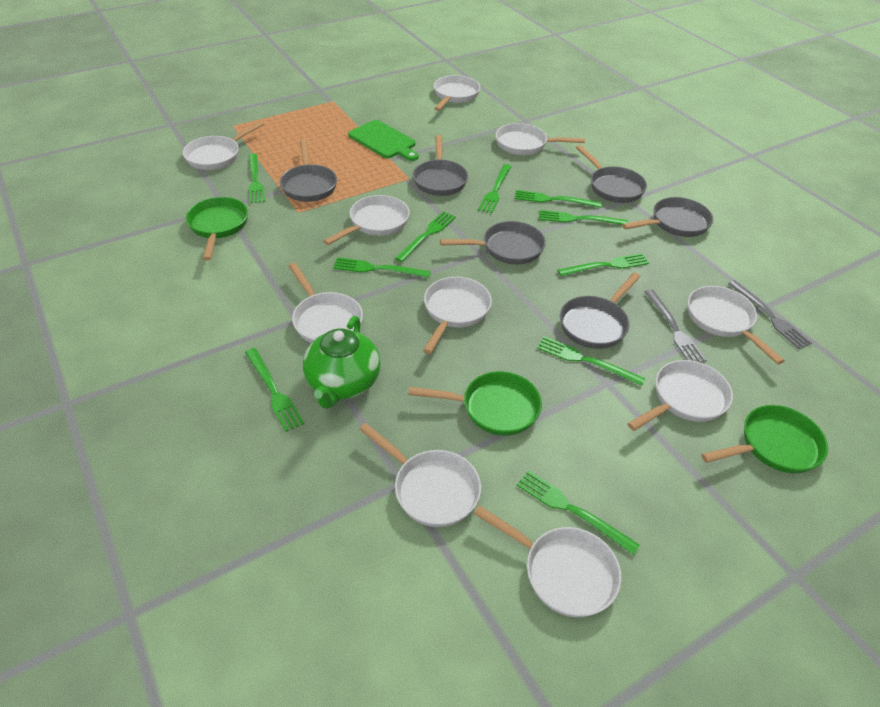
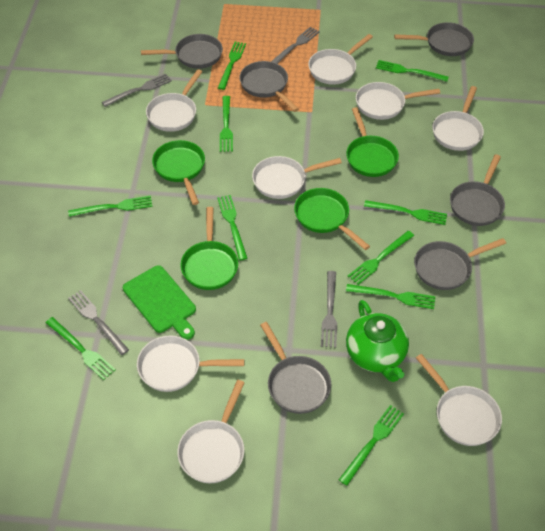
green pan: 3 -> 4
grey fork: 2 -> 4
white pan: 10 -> 8

